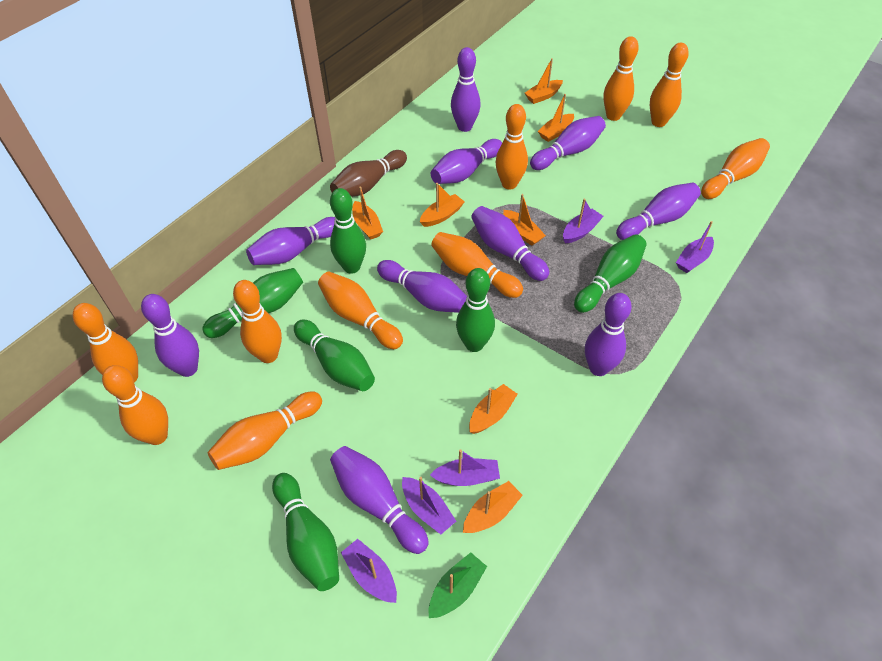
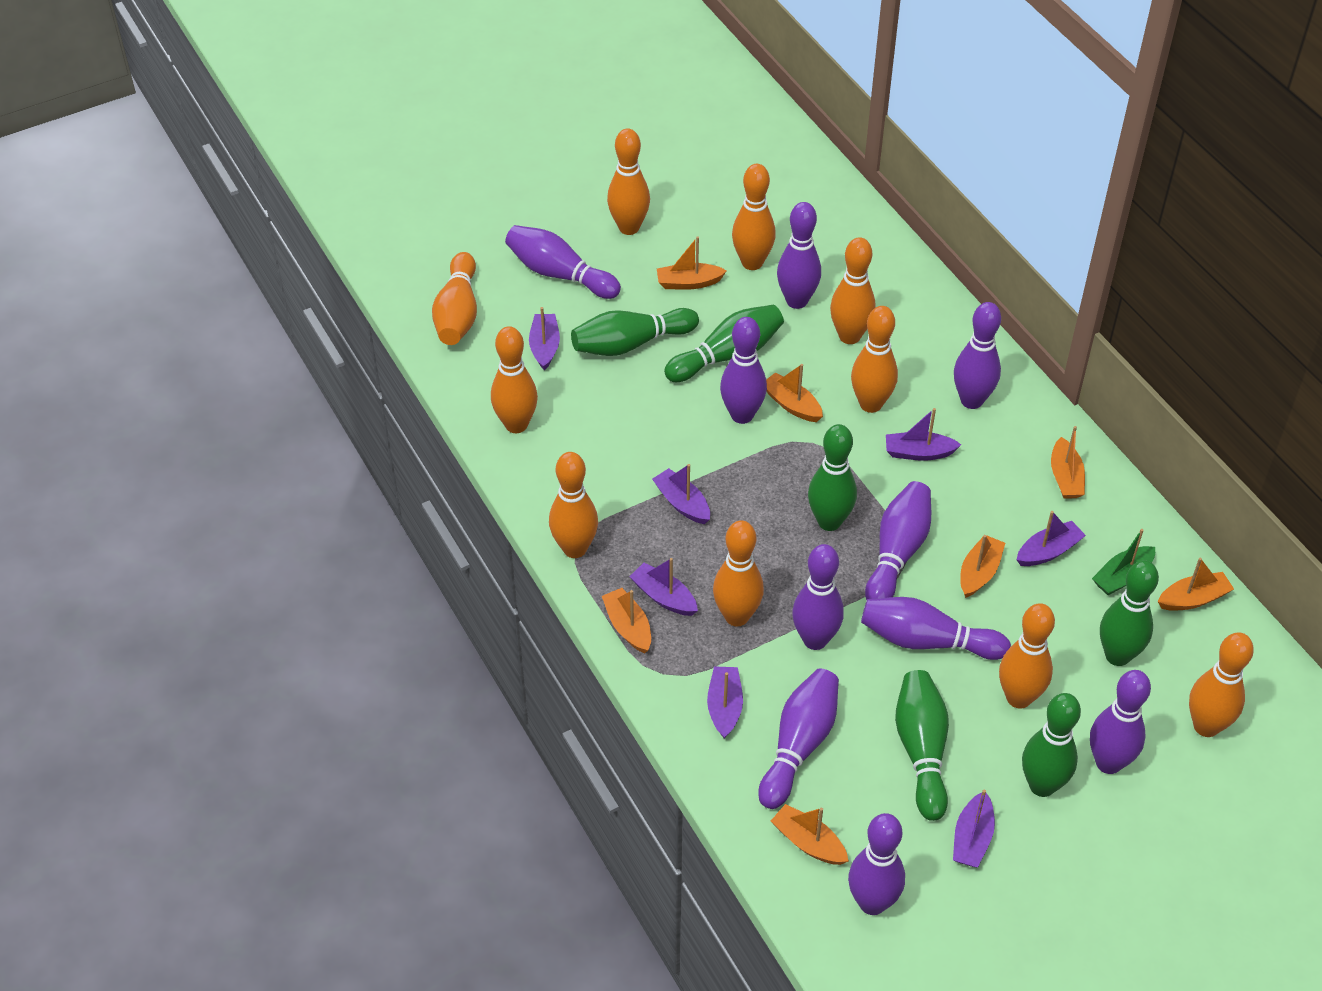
brown bowling pin: 1 -> 0
purple boat: 5 -> 7

